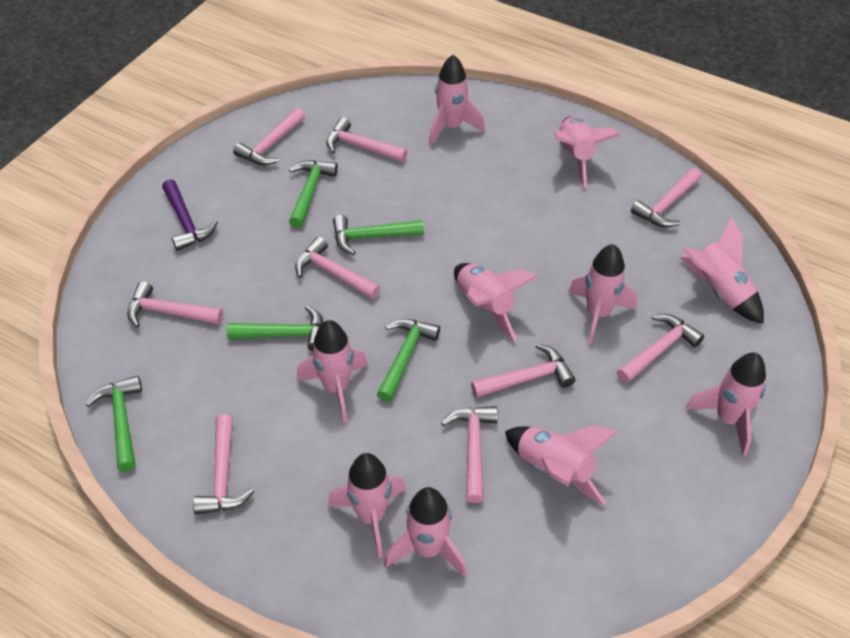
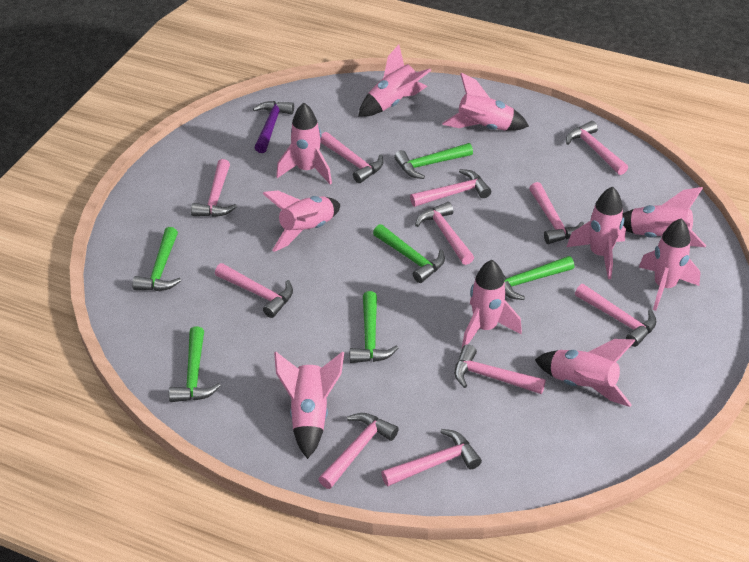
green hammer: 5 -> 6
pink hammer: 9 -> 11

